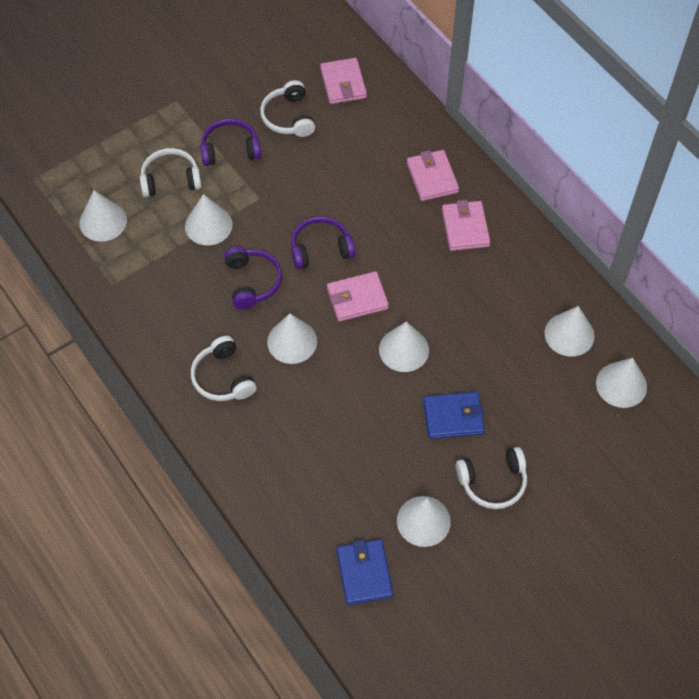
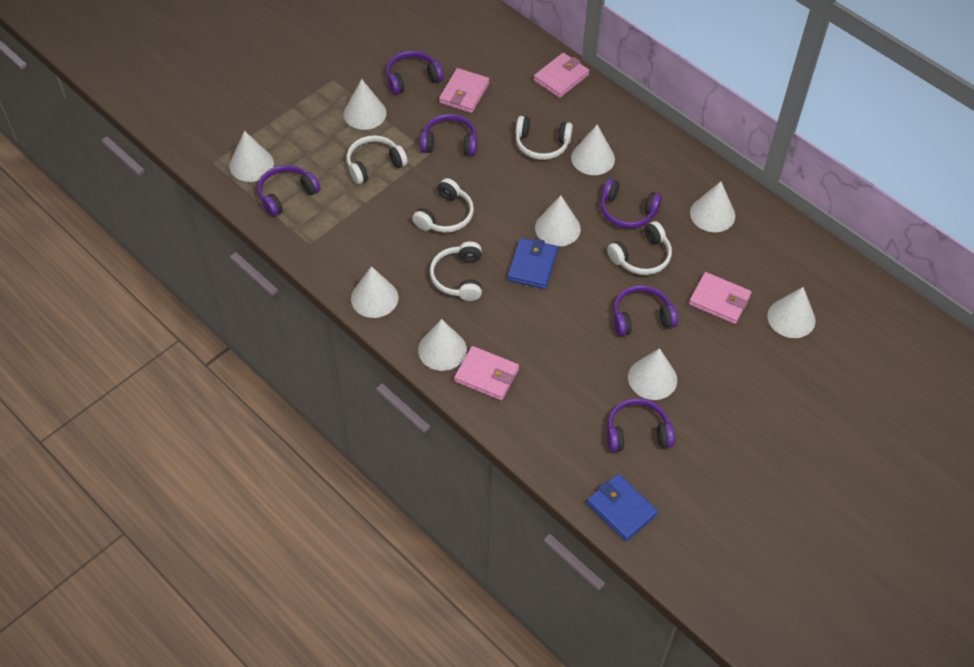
purple headphones: 3 -> 6
white cone: 7 -> 9
white headphones: 4 -> 5

